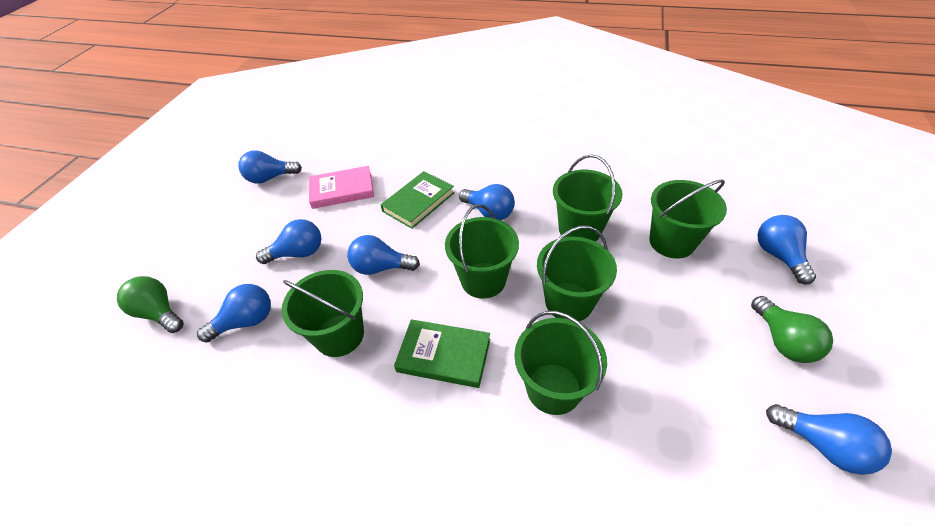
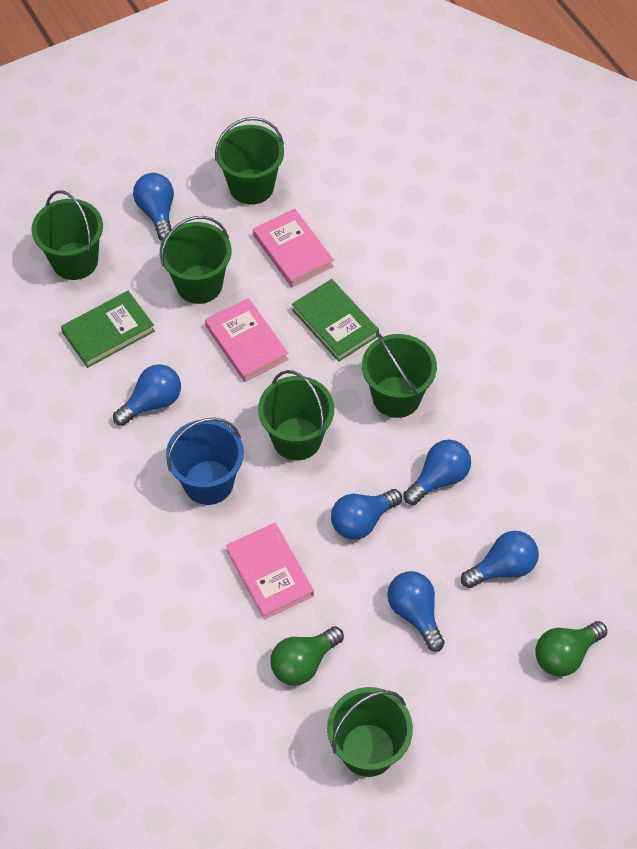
blue bucket: 0 -> 1
blue light bulb: 7 -> 6
pink book: 1 -> 3

